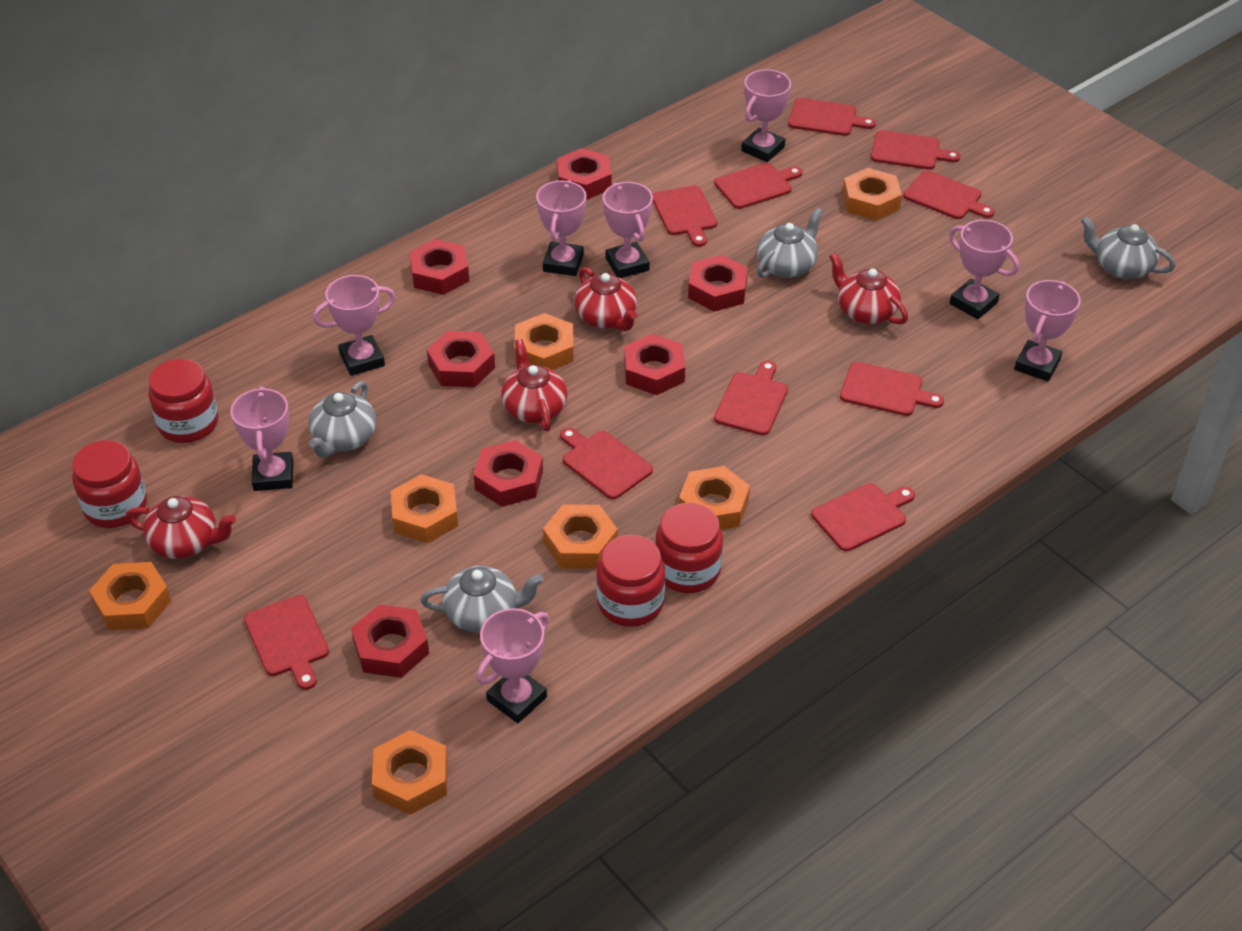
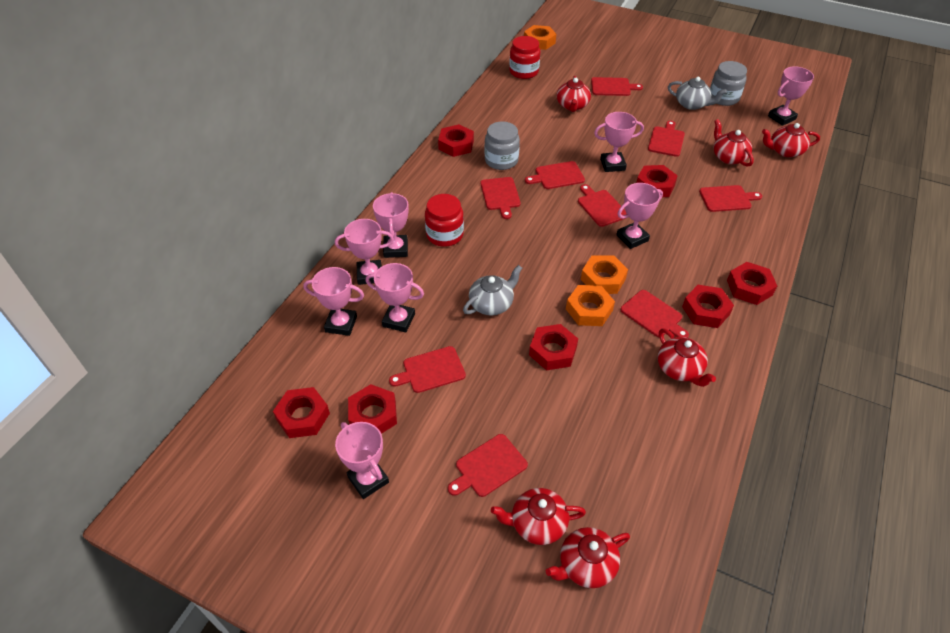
grey jar: 0 -> 2
grey teapot: 4 -> 2
orange nut: 7 -> 3
red cutting board: 10 -> 9
red jar: 4 -> 2
red teapot: 4 -> 6

